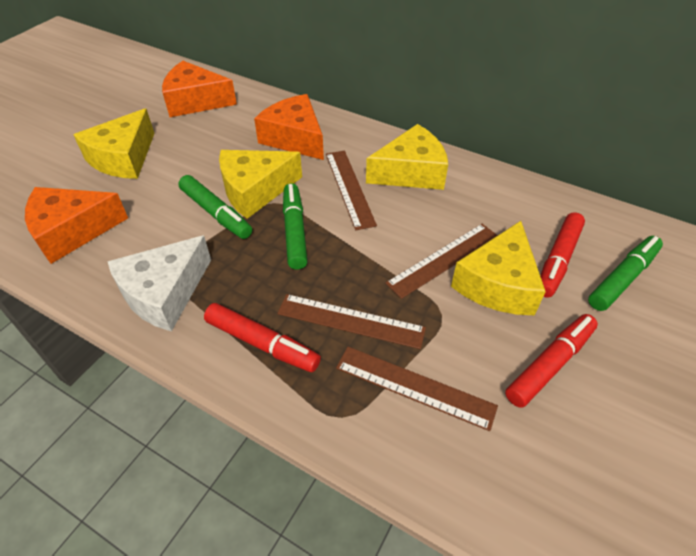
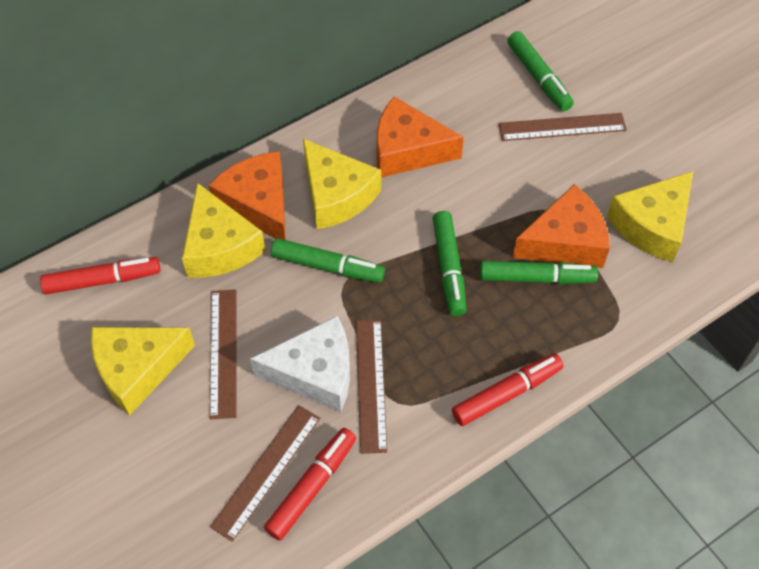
green marker: 3 -> 4

